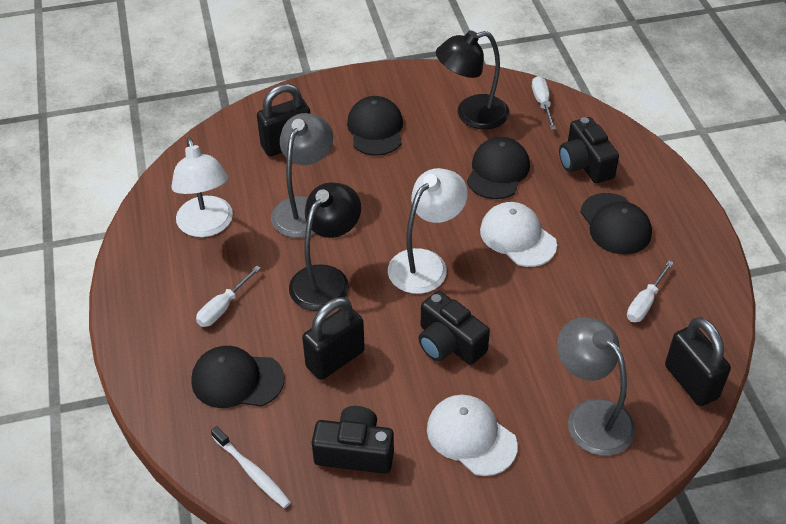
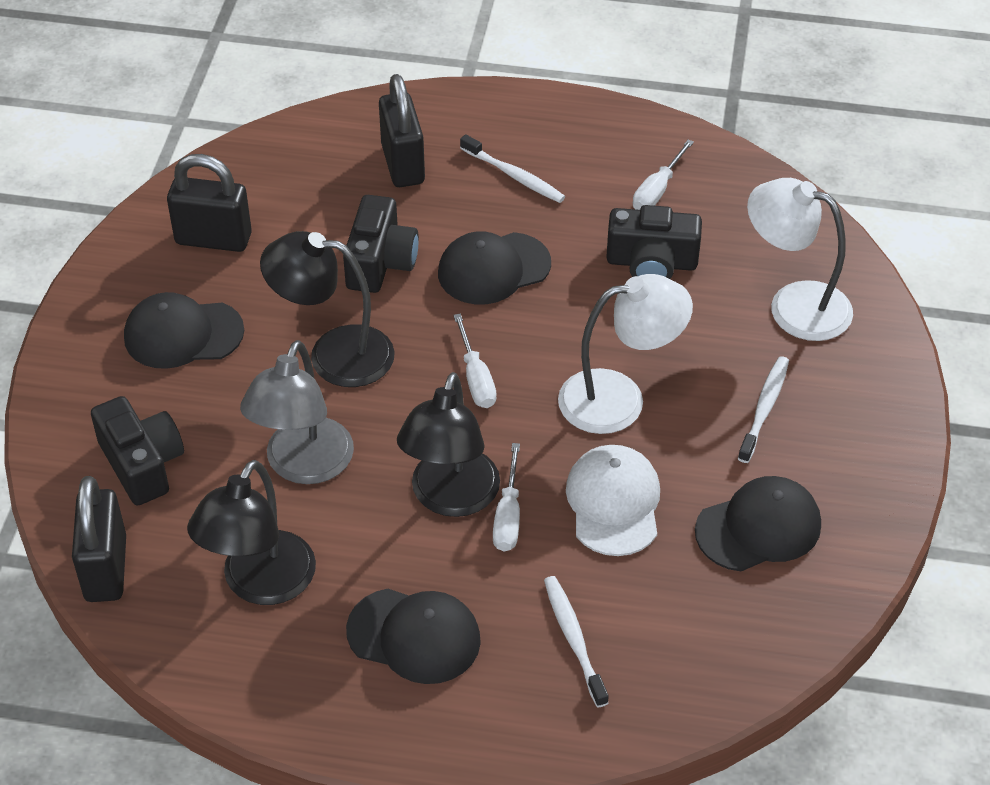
black lamp: 2 -> 3
grey lamp: 2 -> 1
white cap: 2 -> 1
white toothbrush: 1 -> 3

